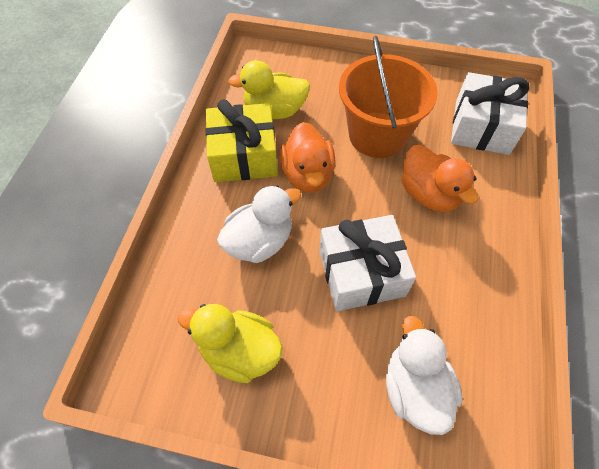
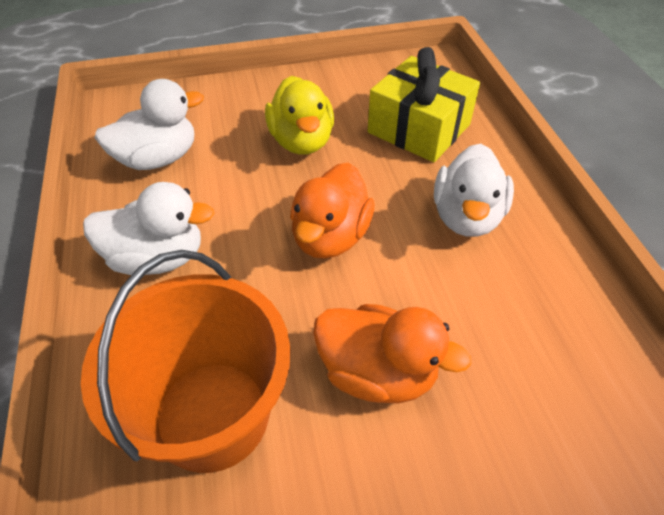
white duck: 2 -> 3
white gift: 2 -> 0
yellow duck: 2 -> 1

